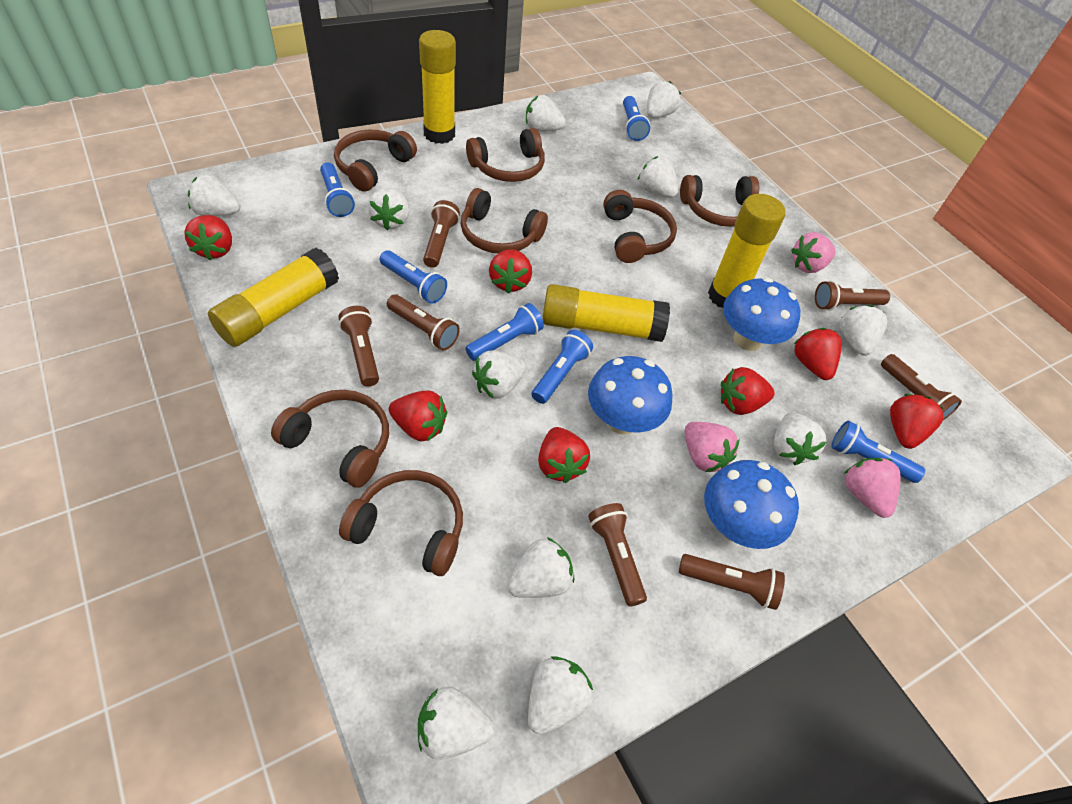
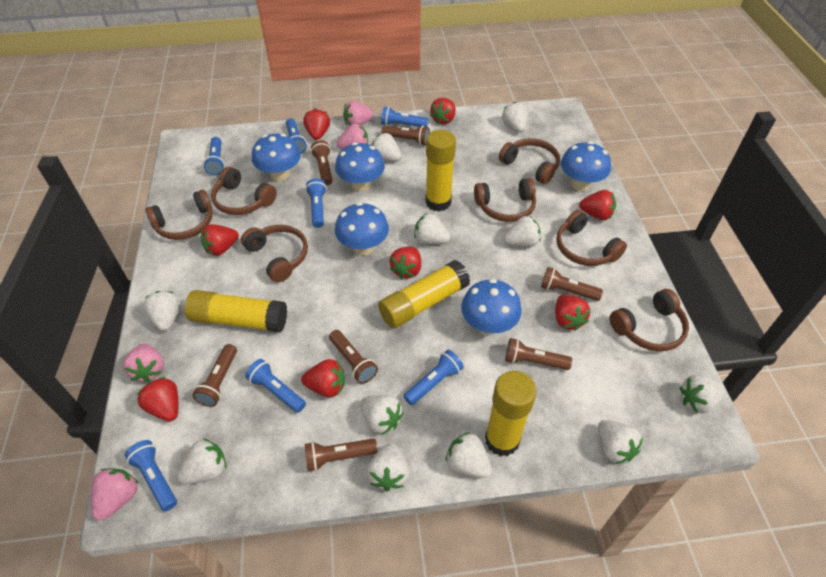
blue flashlight: 6 -> 7
blue mushroom: 3 -> 5
pink strawberry: 3 -> 4
red strawberry: 7 -> 8

